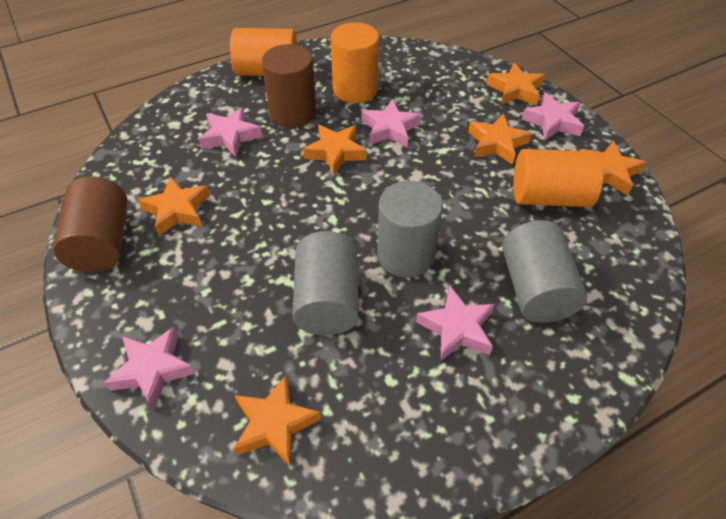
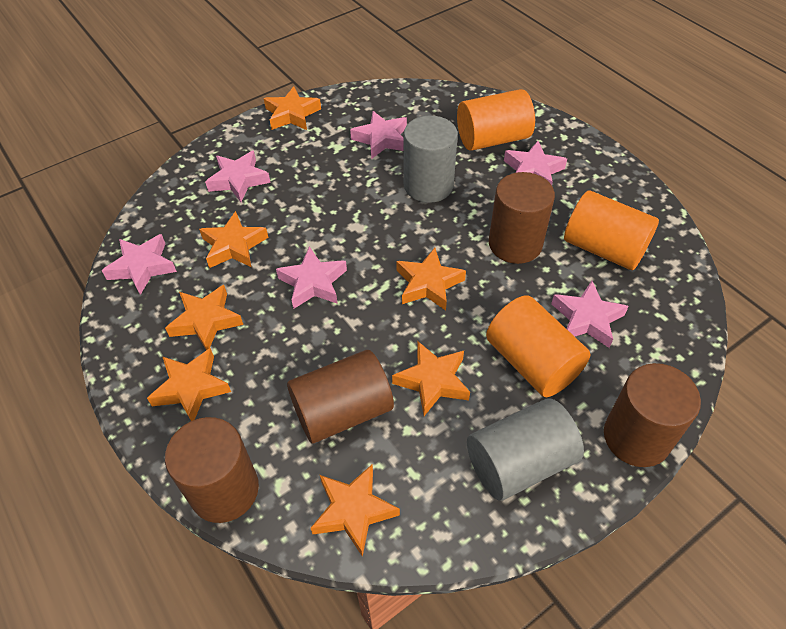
brown cylinder: 2 -> 4
grey cylinder: 3 -> 2
orange star: 6 -> 7
pink star: 5 -> 6

